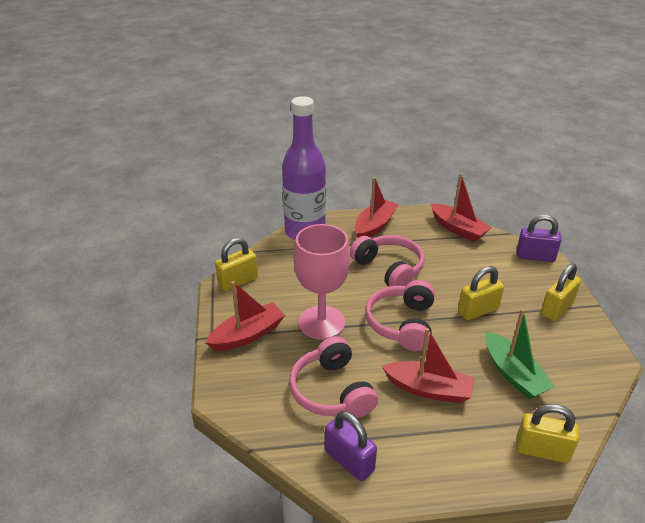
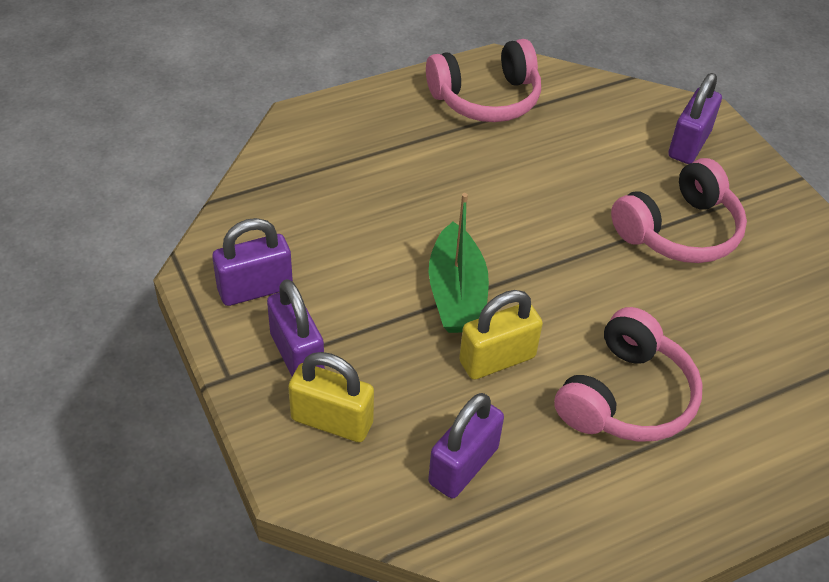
pink goblet: 1 -> 0
purple bottle: 1 -> 0
purple padlock: 2 -> 4
red boat: 4 -> 0
yellow padlock: 4 -> 2

